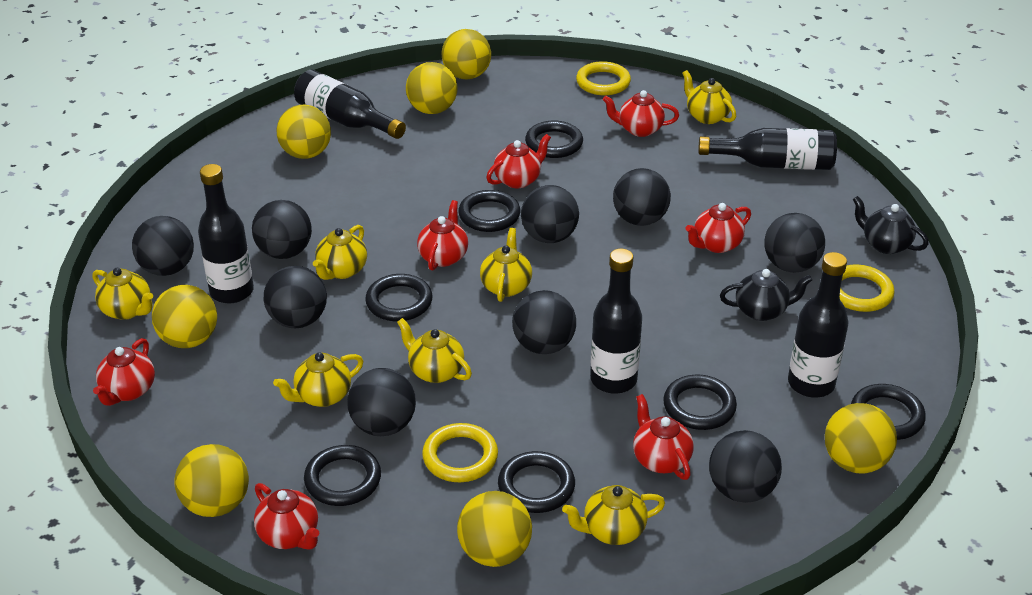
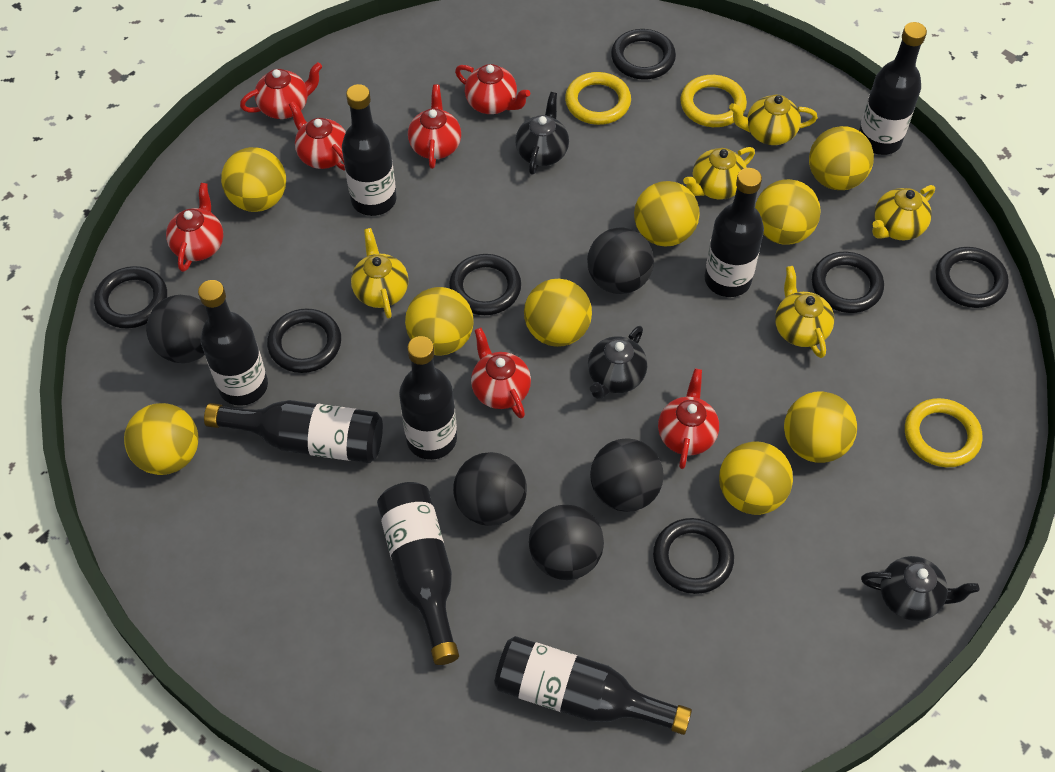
black ball: 9 -> 5
black bottle: 5 -> 8
black teapot: 2 -> 3
yellow ball: 7 -> 9
yellow teapot: 7 -> 5

